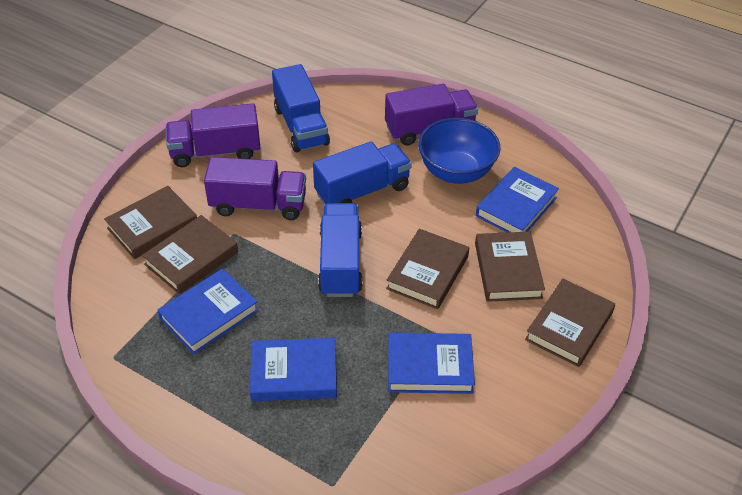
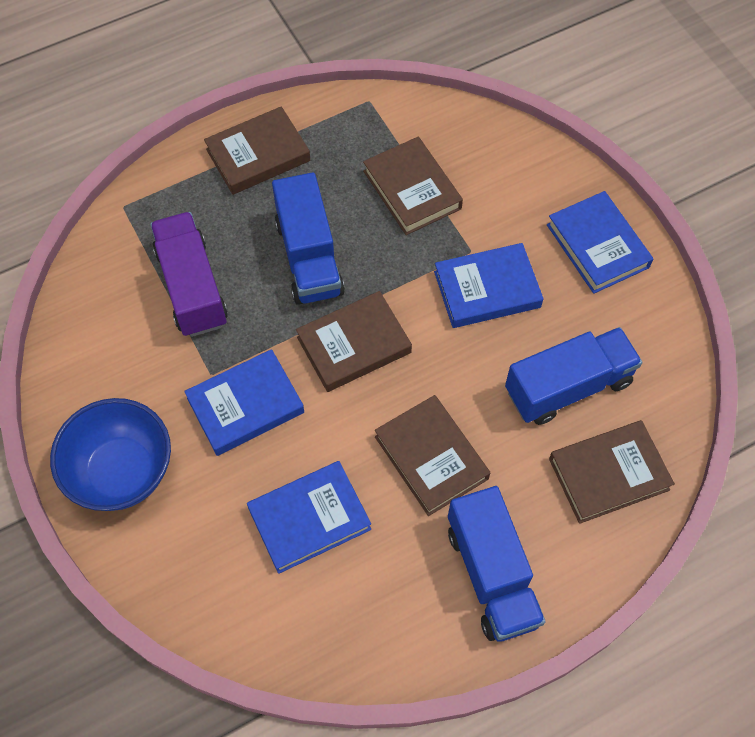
purple truck: 3 -> 1

